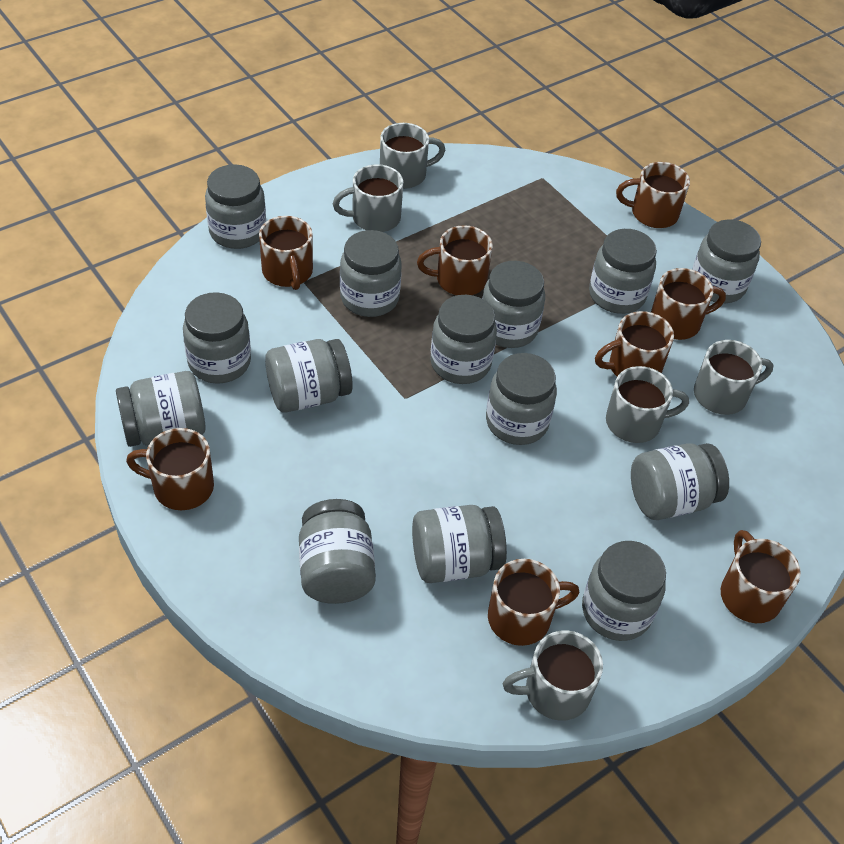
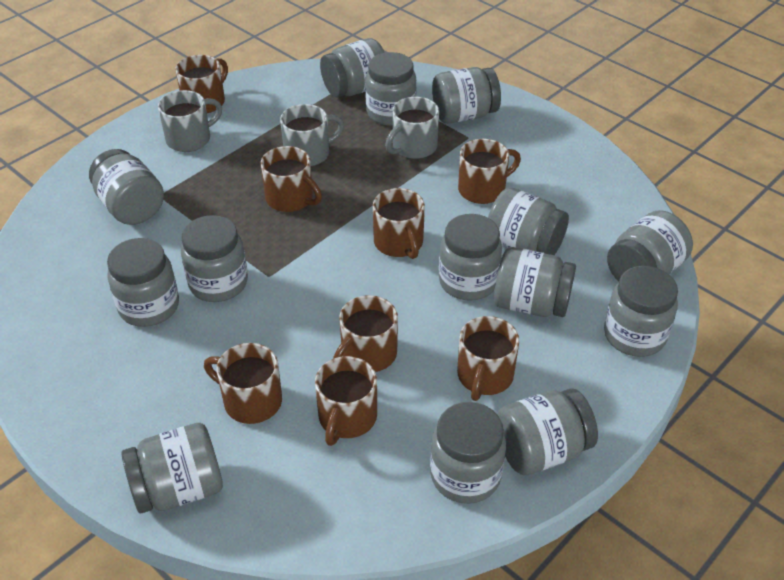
grey mug: 5 -> 3

